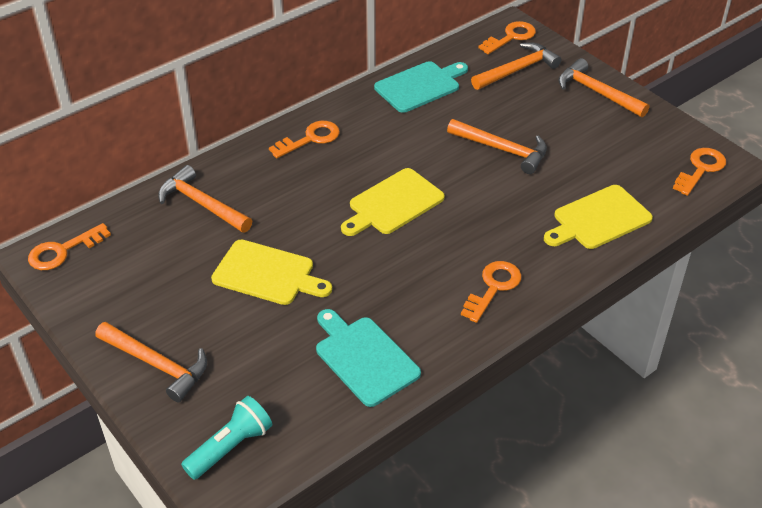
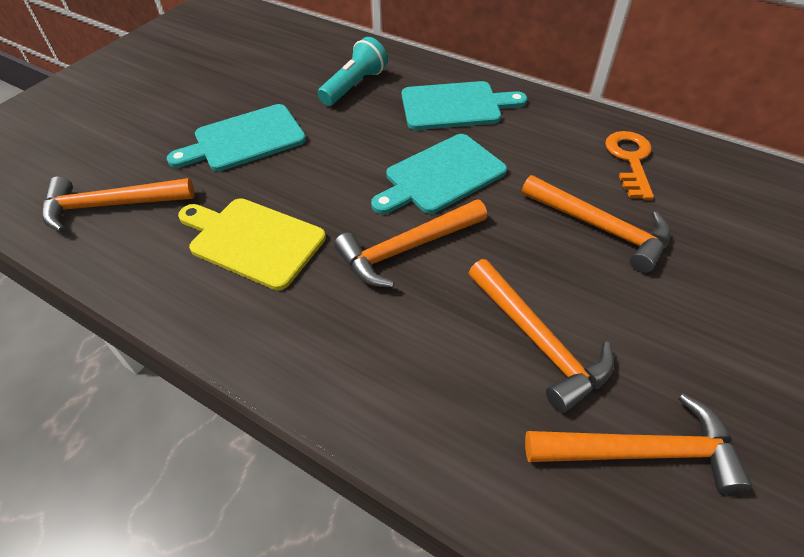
orange key: 5 -> 1
turquoise cutting board: 2 -> 3
yellow cutting board: 3 -> 1

